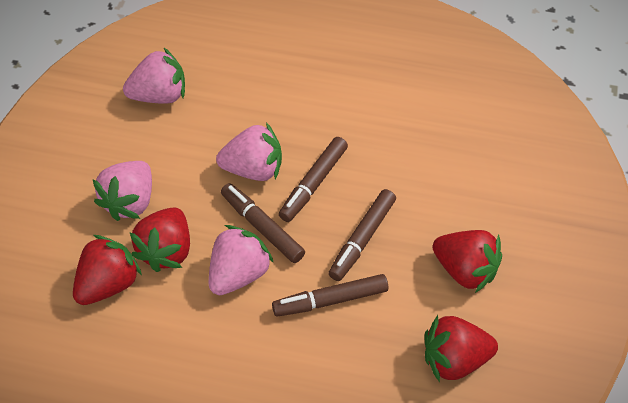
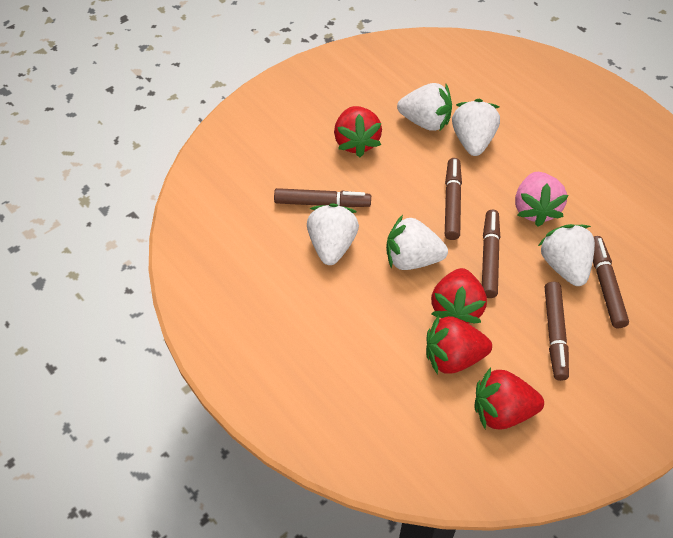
brown marker: 4 -> 5
pink strawberry: 4 -> 1
white strawberry: 0 -> 5

